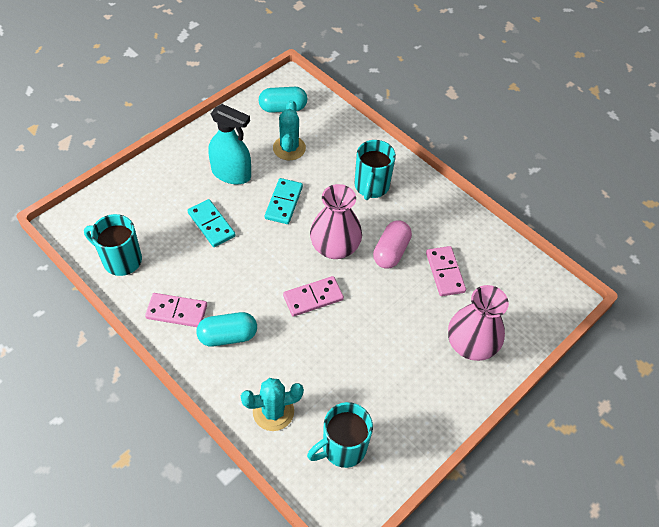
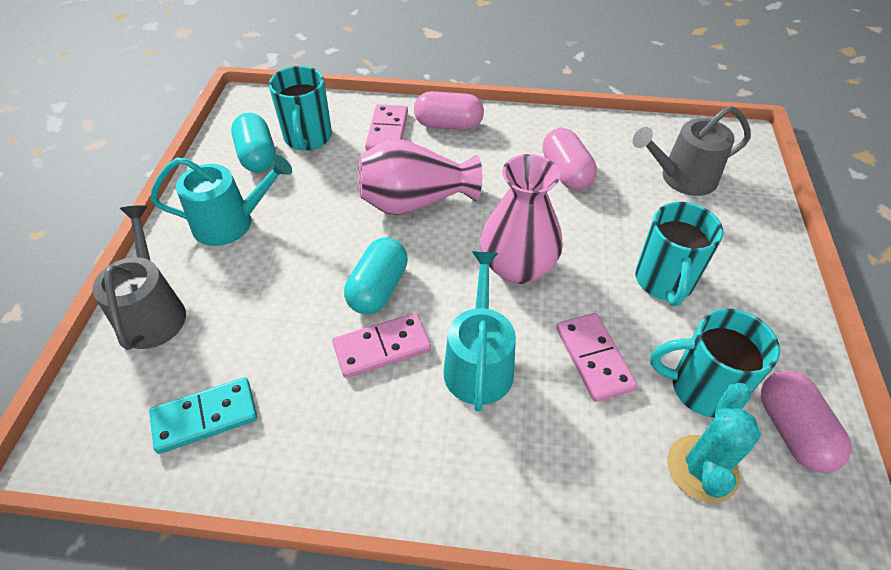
grey watering can: 0 -> 2
pink capsule: 1 -> 3
turquoise cactus: 2 -> 1
turquoise domino: 2 -> 1
turquoise spray bottle: 1 -> 0
turquoise watering can: 0 -> 2

